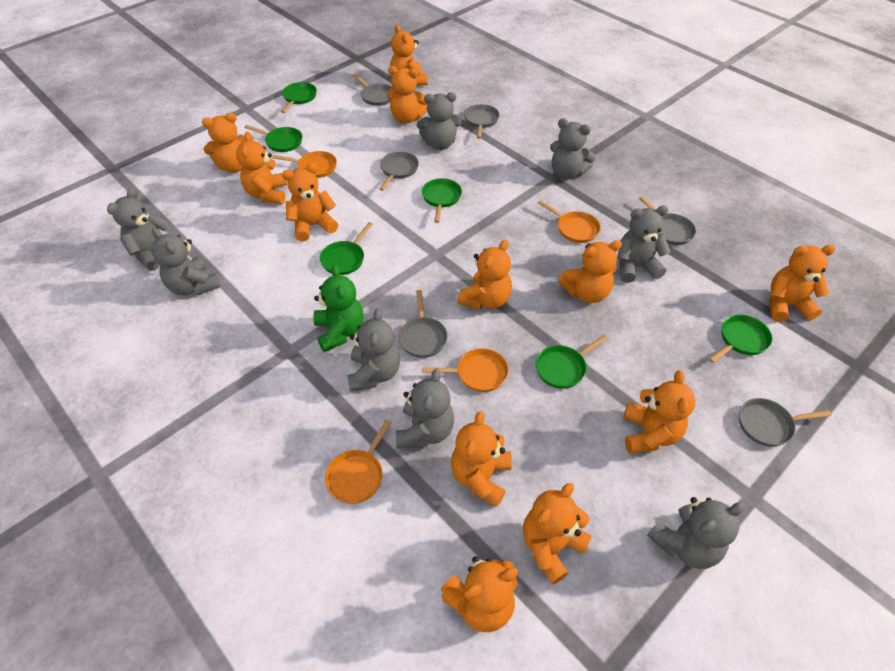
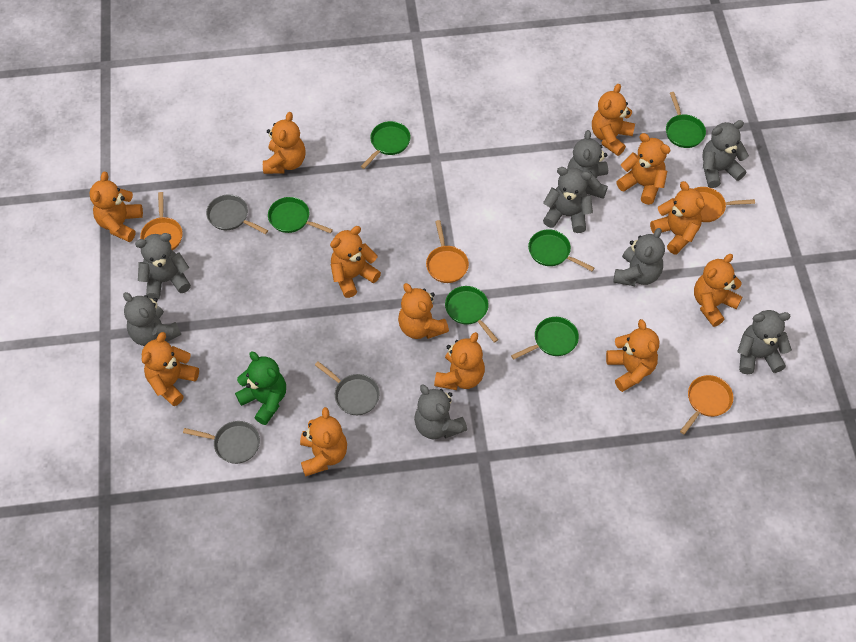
grey pan: 6 -> 3

